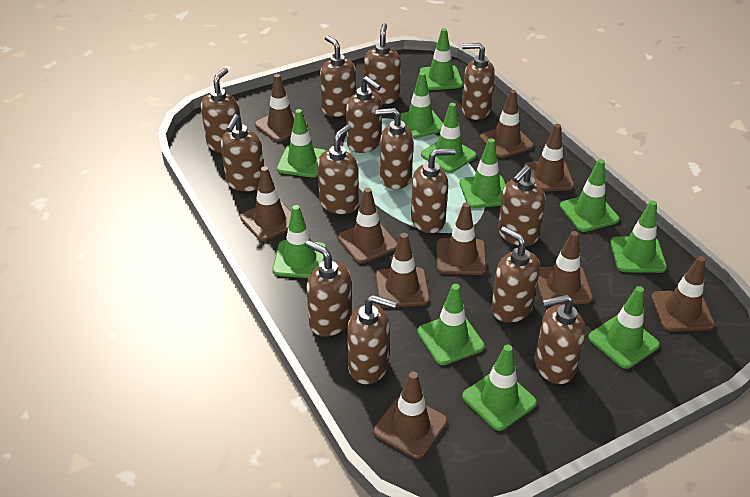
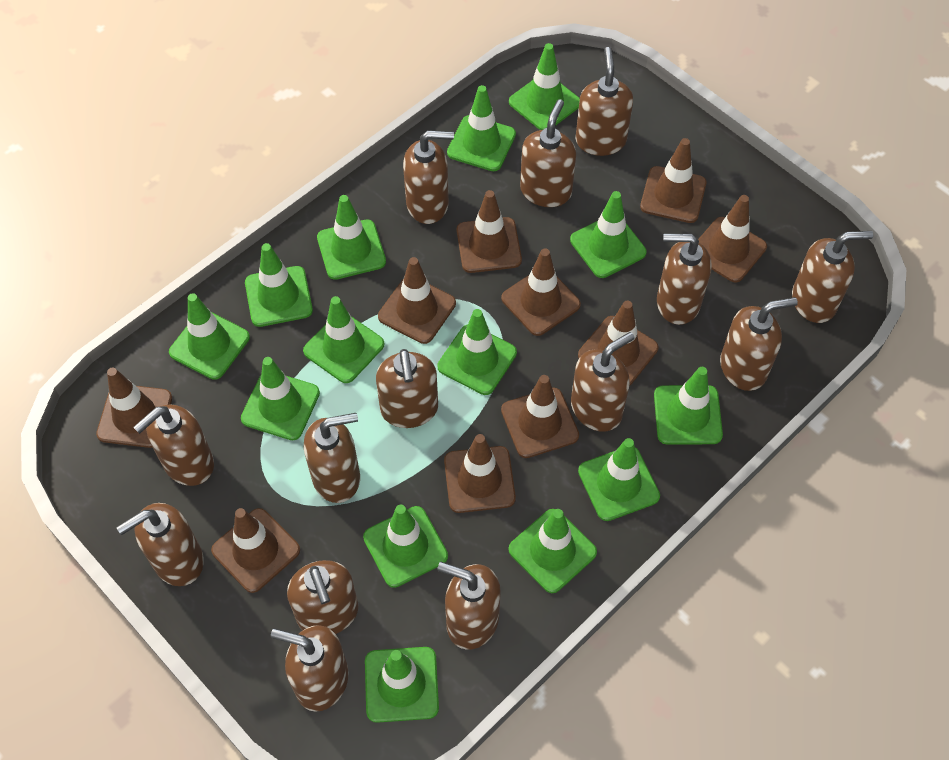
green traffic cone: 11 -> 14

